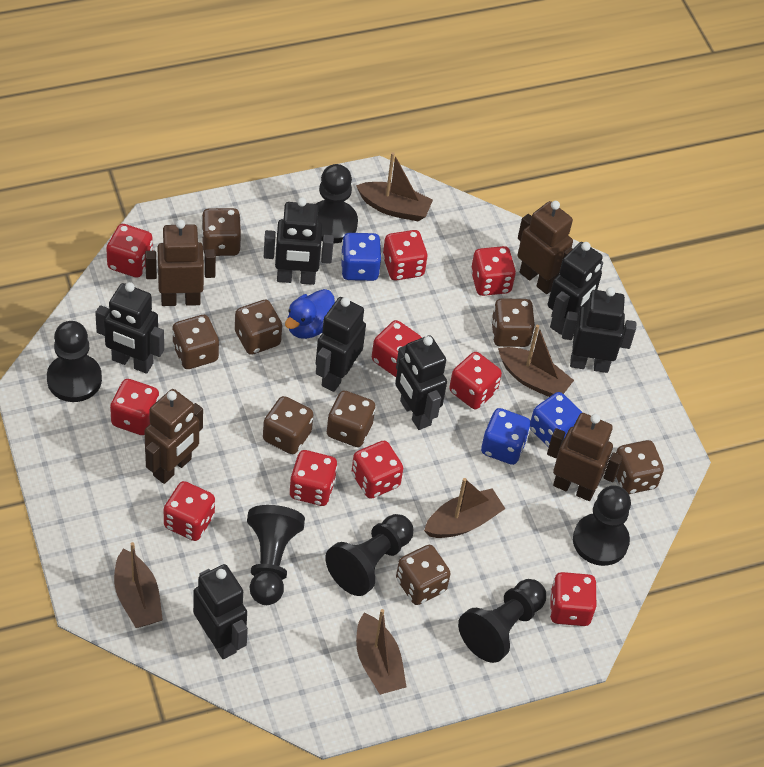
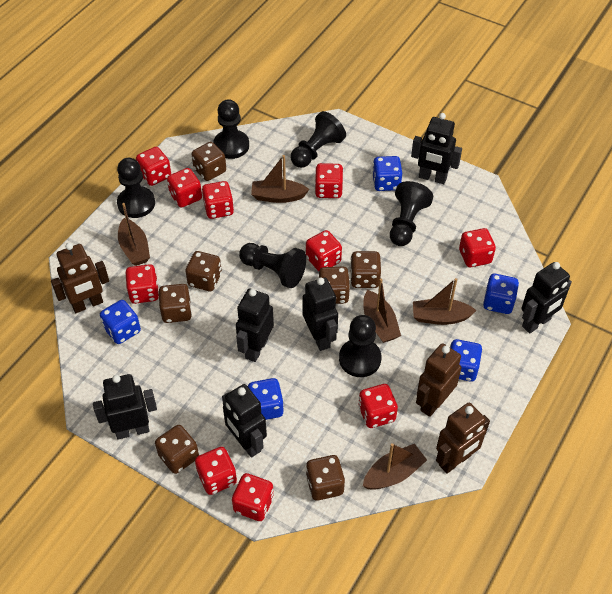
black robot: 7 -> 6
blue dice: 3 -> 5
blue duck: 1 -> 0
brown dice: 8 -> 7
brown robot: 4 -> 3

